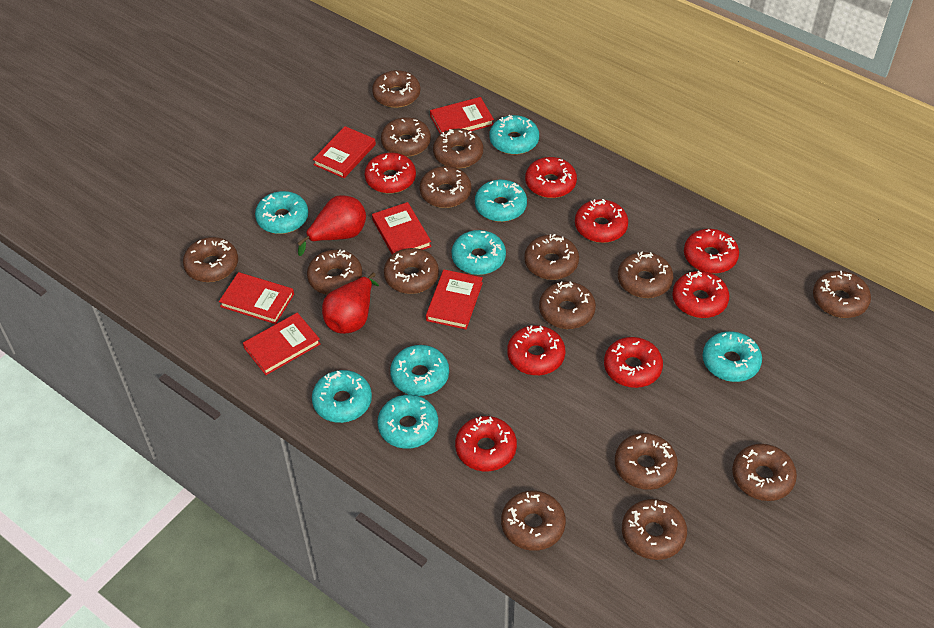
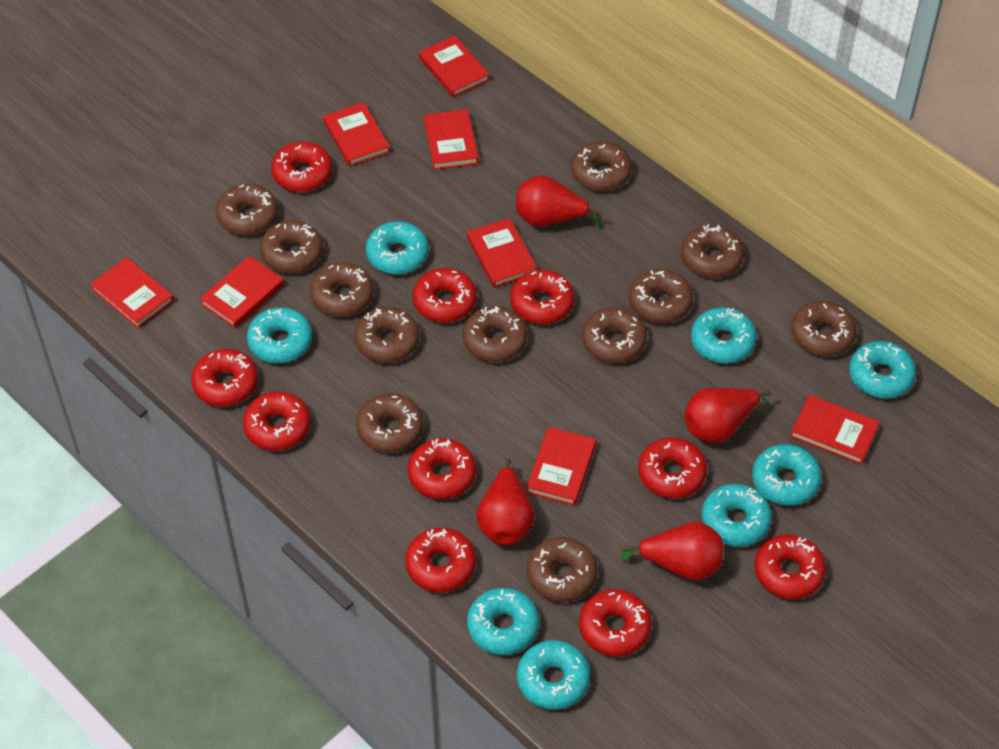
brown donut: 15 -> 12
red book: 6 -> 8
red donut: 8 -> 10
red pear: 2 -> 4

